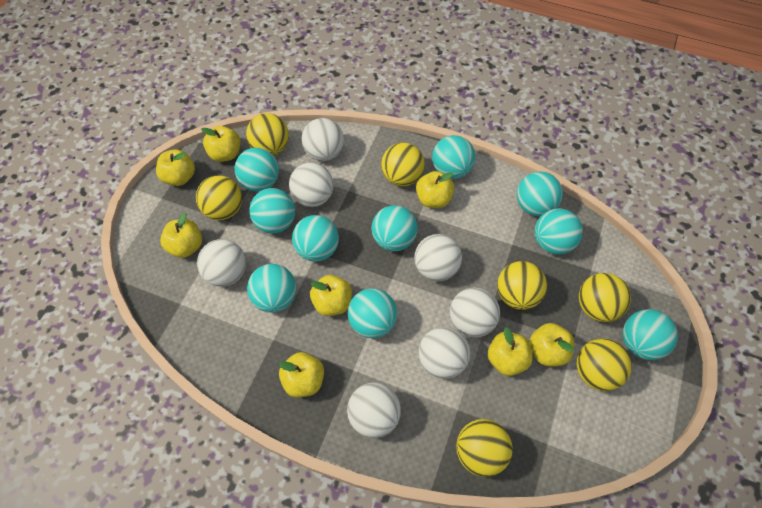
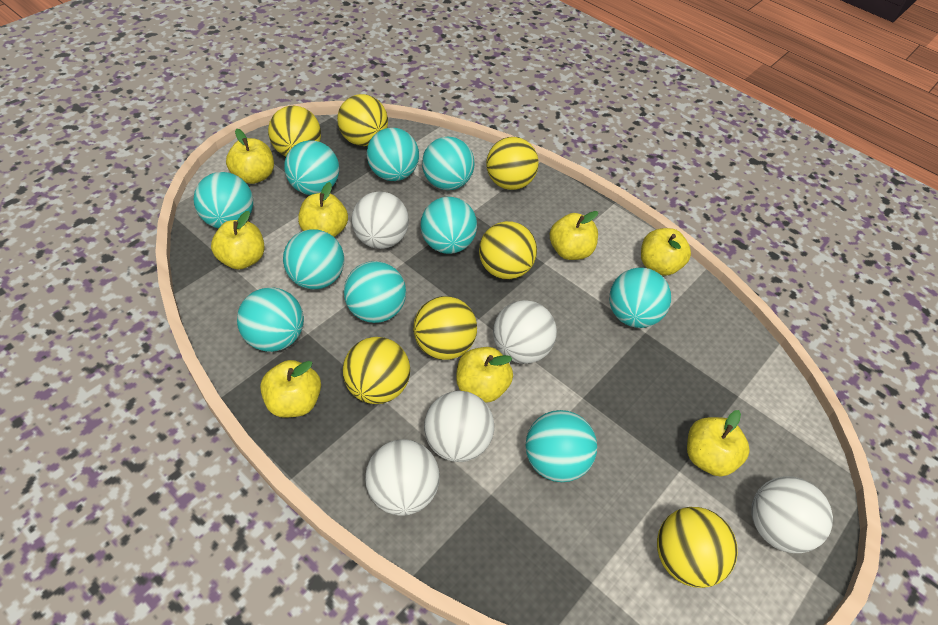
white ball: 7 -> 5

